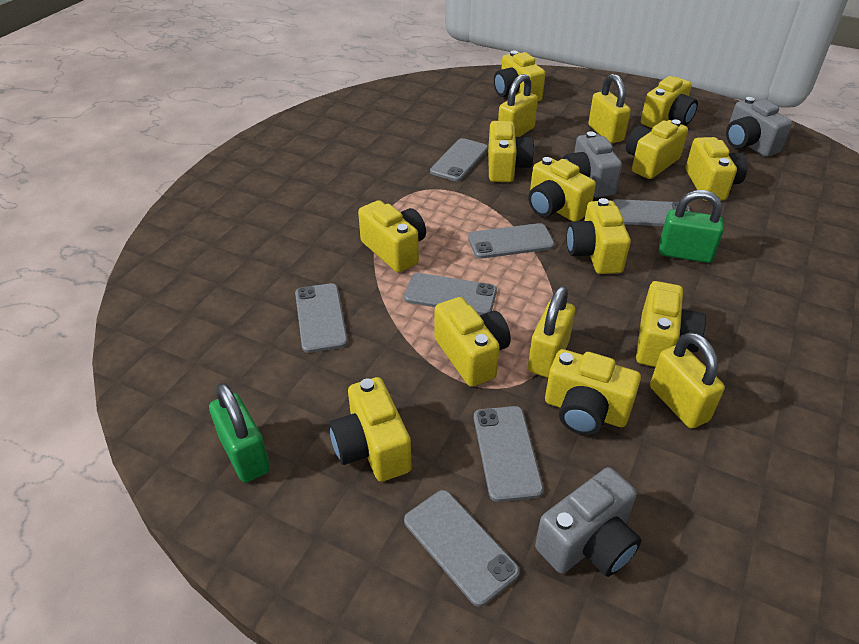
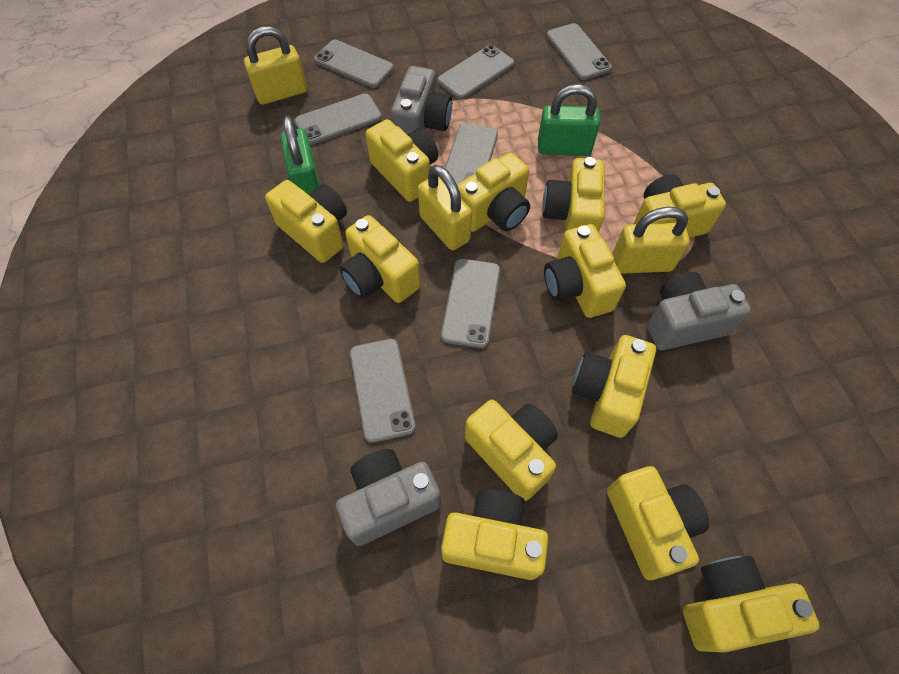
yellow padlock: 4 -> 3

